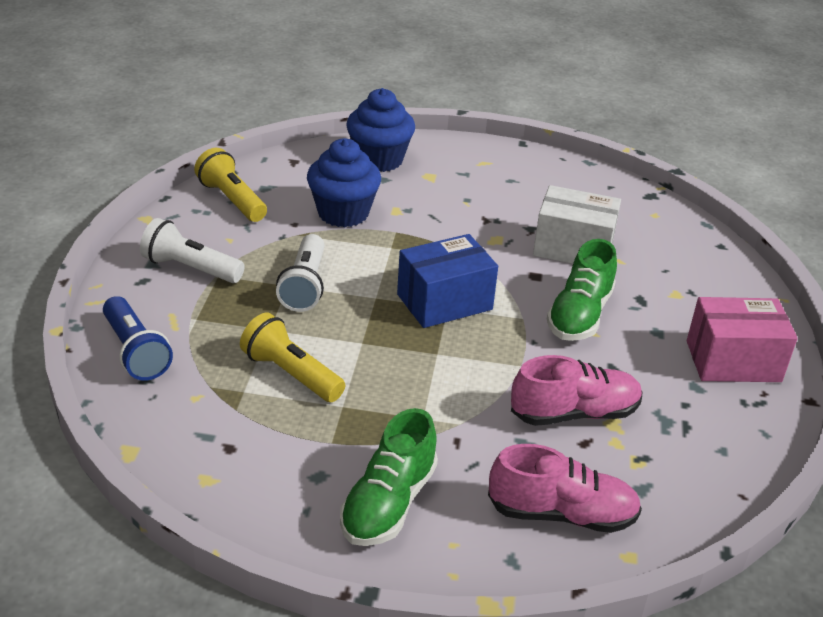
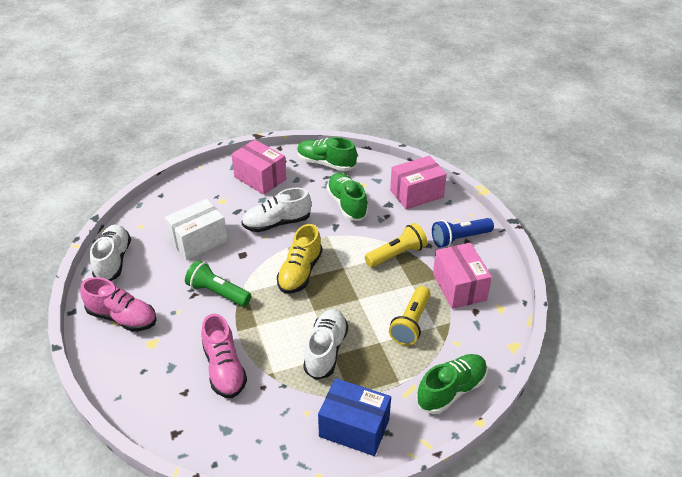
blue cupcake: 2 -> 0
green flashlight: 0 -> 1
green shoe: 2 -> 3
pink box: 1 -> 3
white flashlight: 2 -> 0
white shoe: 0 -> 3
yellow shoe: 0 -> 1

